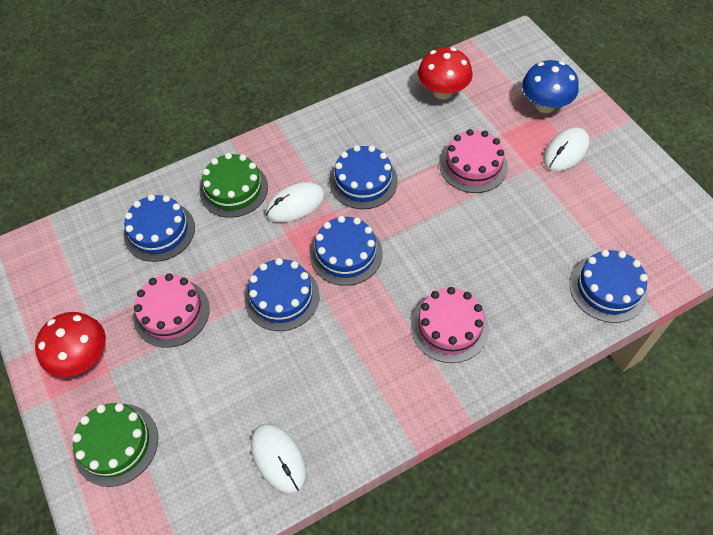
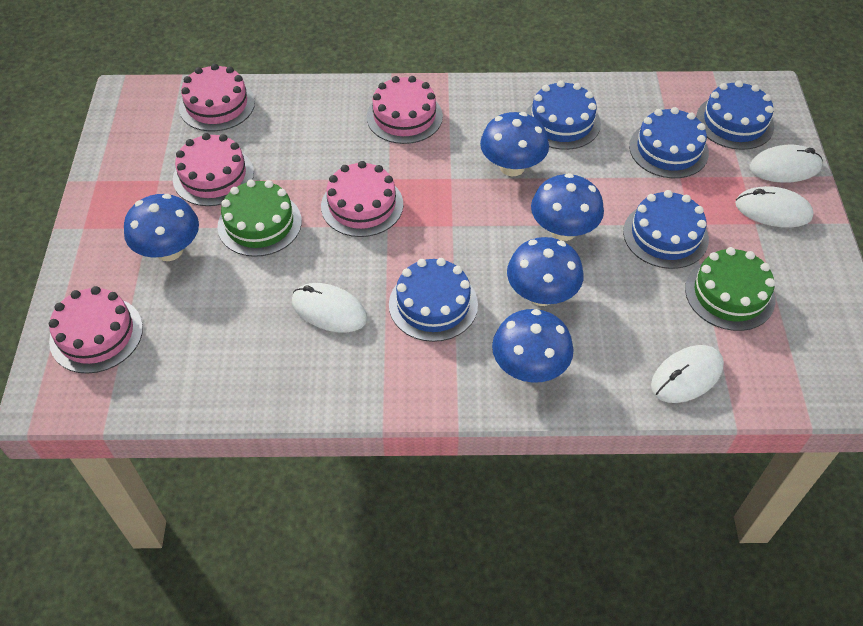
blue mushroom: 1 -> 5
pink cake: 3 -> 5
red mushroom: 2 -> 0
white mouse: 3 -> 4

